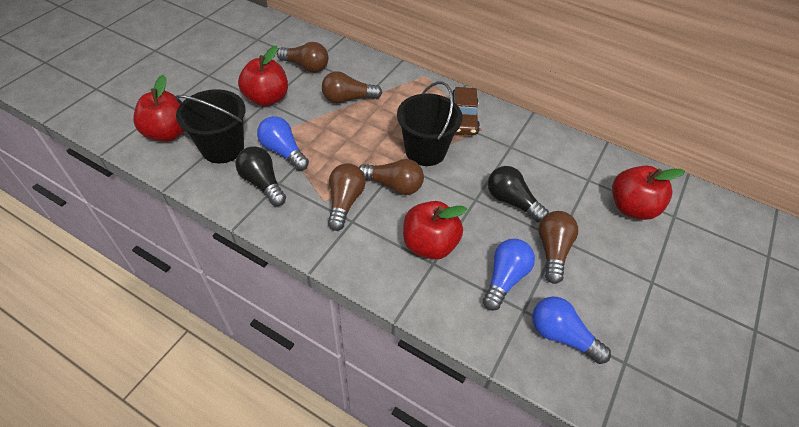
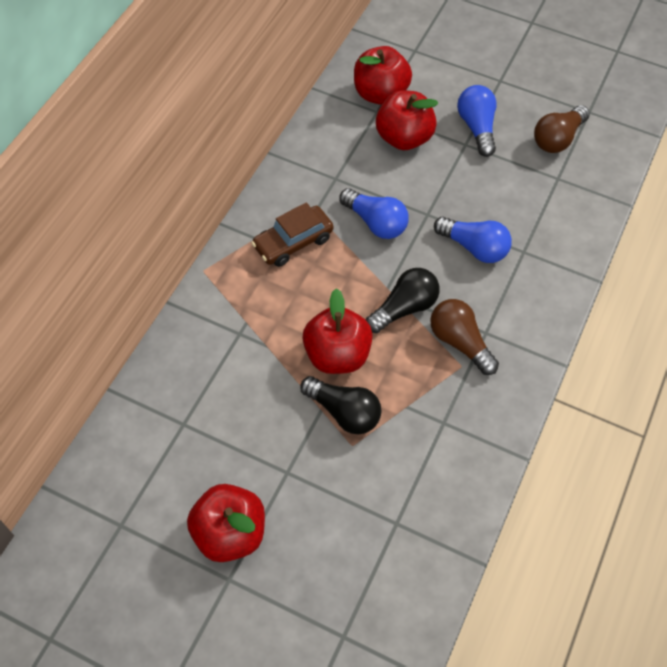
black bucket: 2 -> 0
brown light bulb: 5 -> 2

